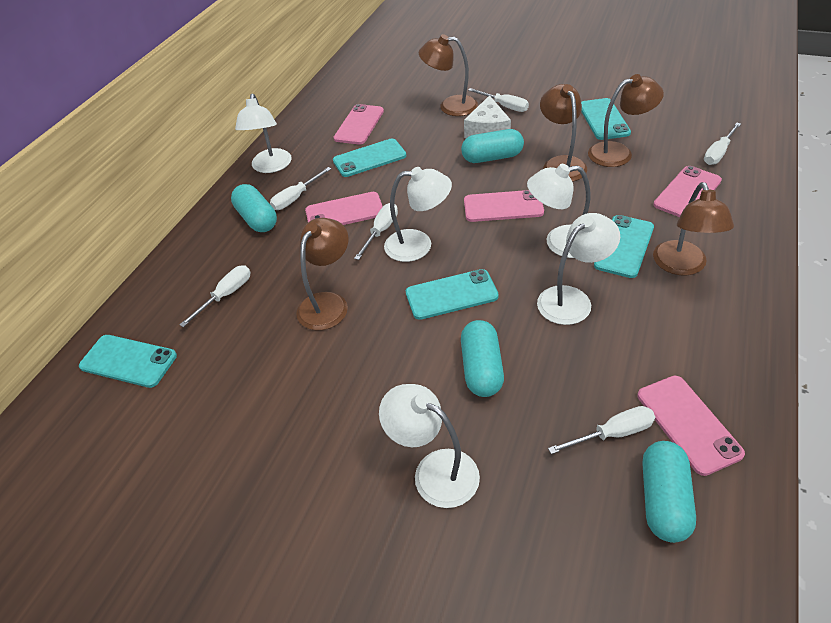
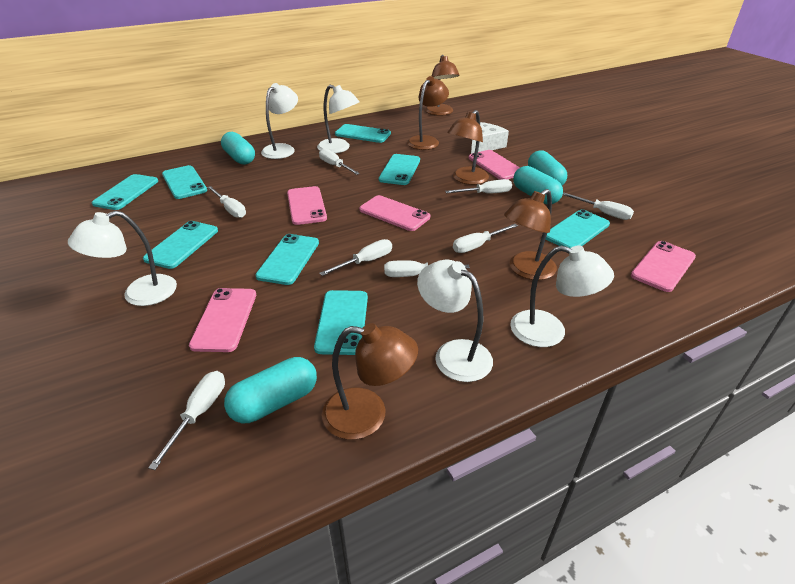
turquoise phone: 5 -> 8
white screwdriver: 6 -> 8

